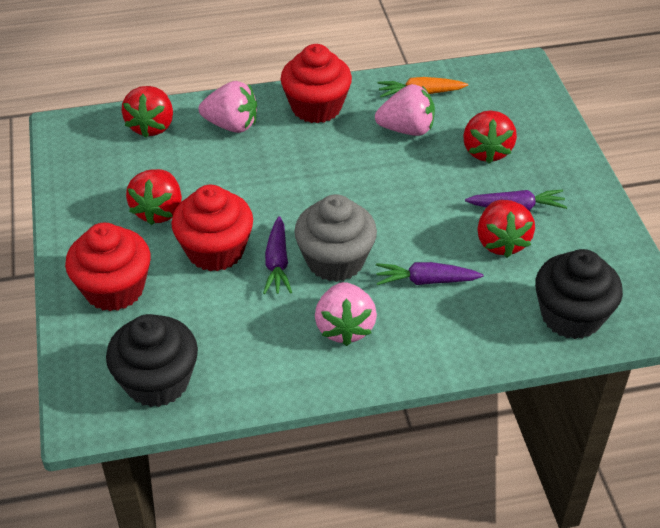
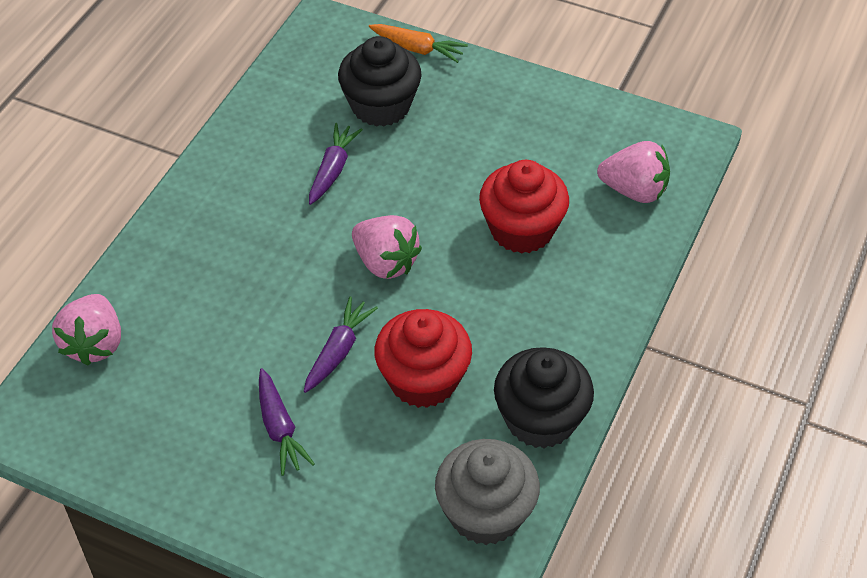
red cupcake: 3 -> 2
red strawberry: 4 -> 0

